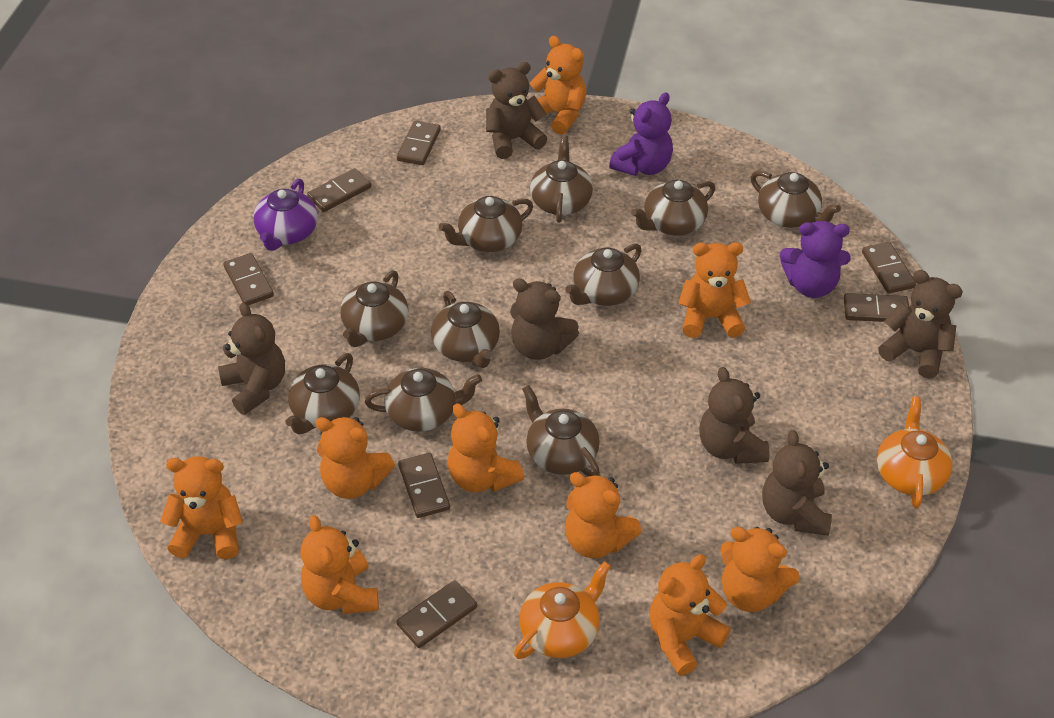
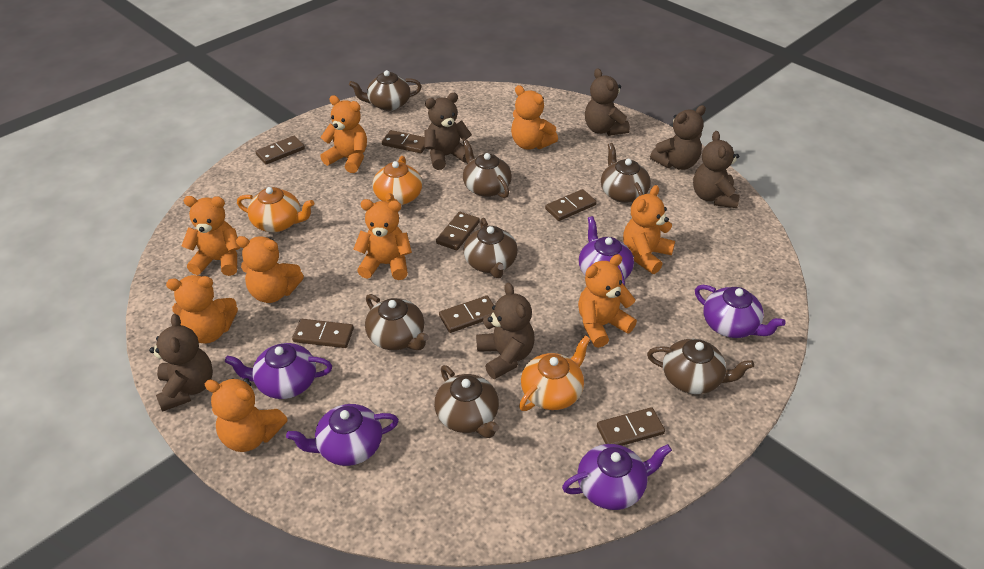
brown teapot: 10 -> 7
orange teapot: 2 -> 3
purple teapot: 1 -> 5
purple teddy bear: 2 -> 0

